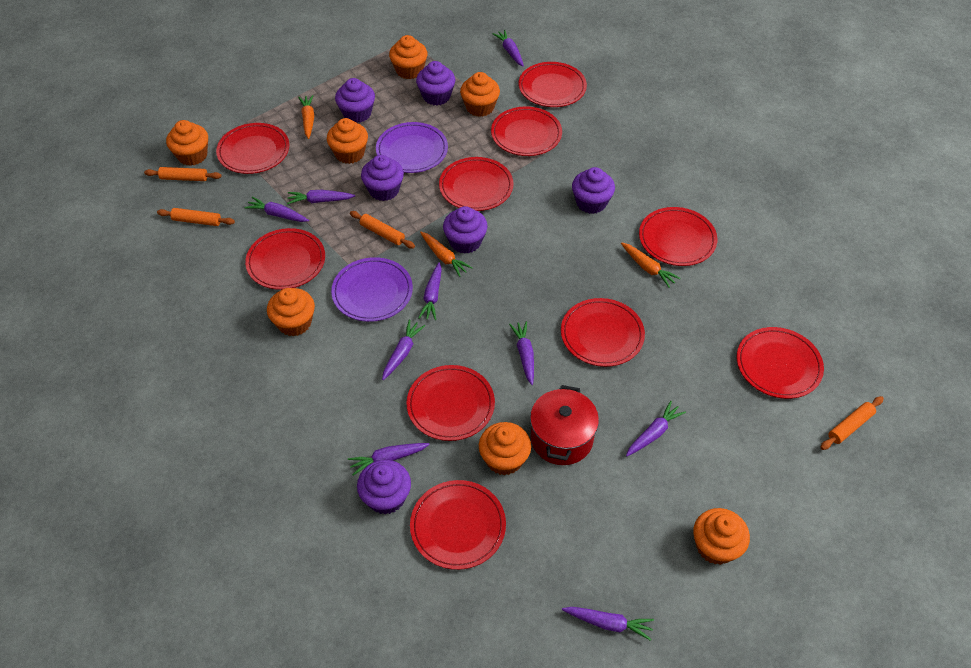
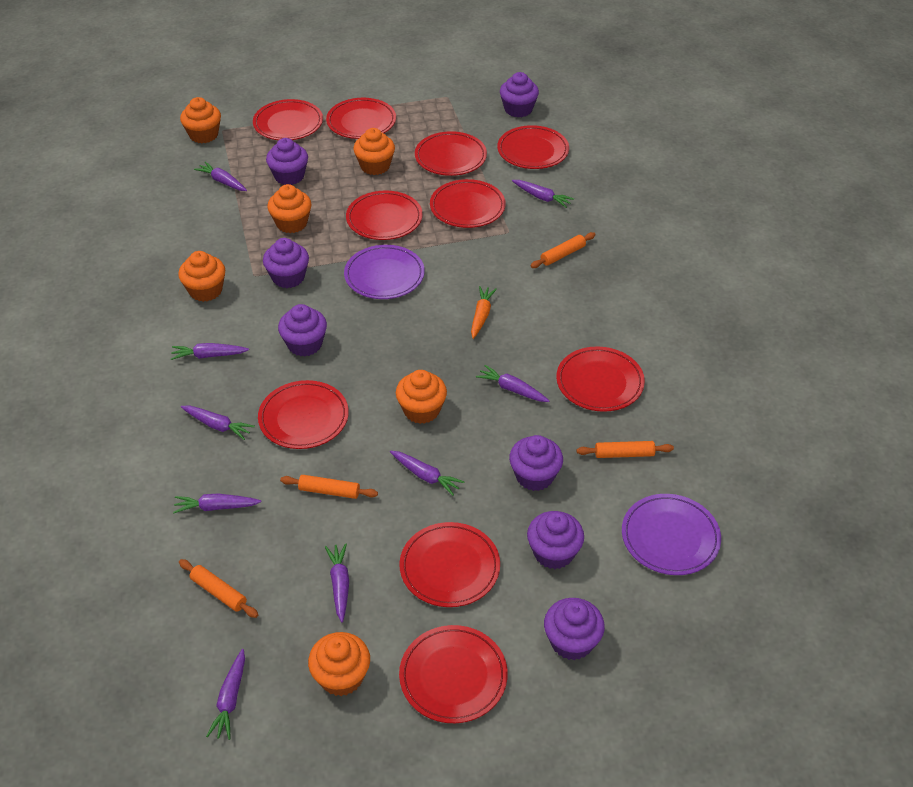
orange carrot: 3 -> 1
orange cupcake: 7 -> 6
purple cupcake: 6 -> 7
red pot: 1 -> 0

